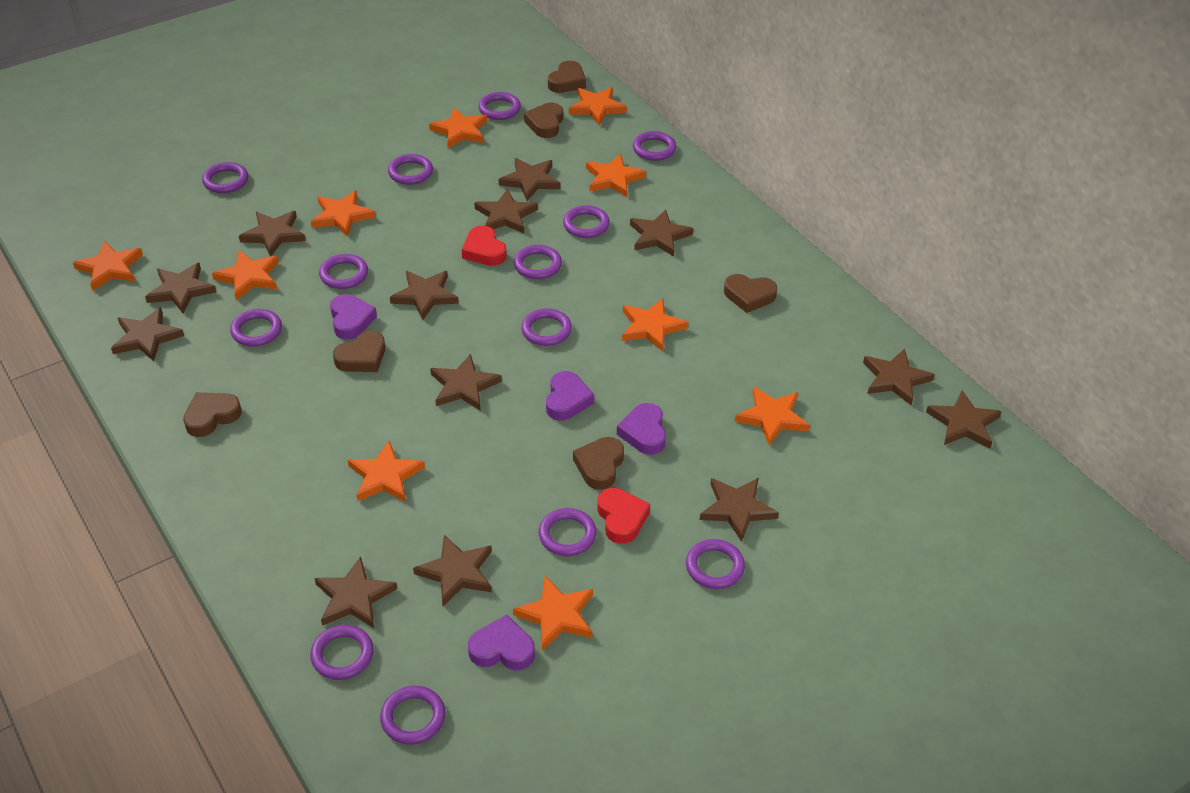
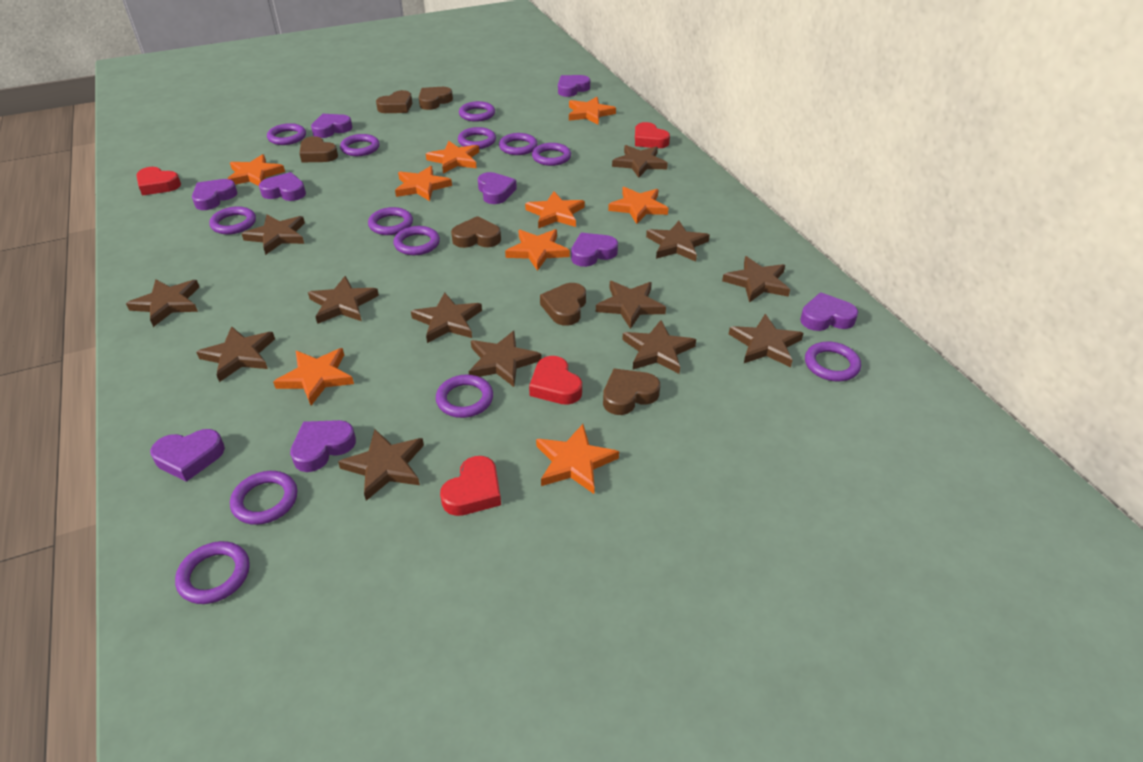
orange star: 10 -> 9
purple heart: 4 -> 9
red heart: 2 -> 4

